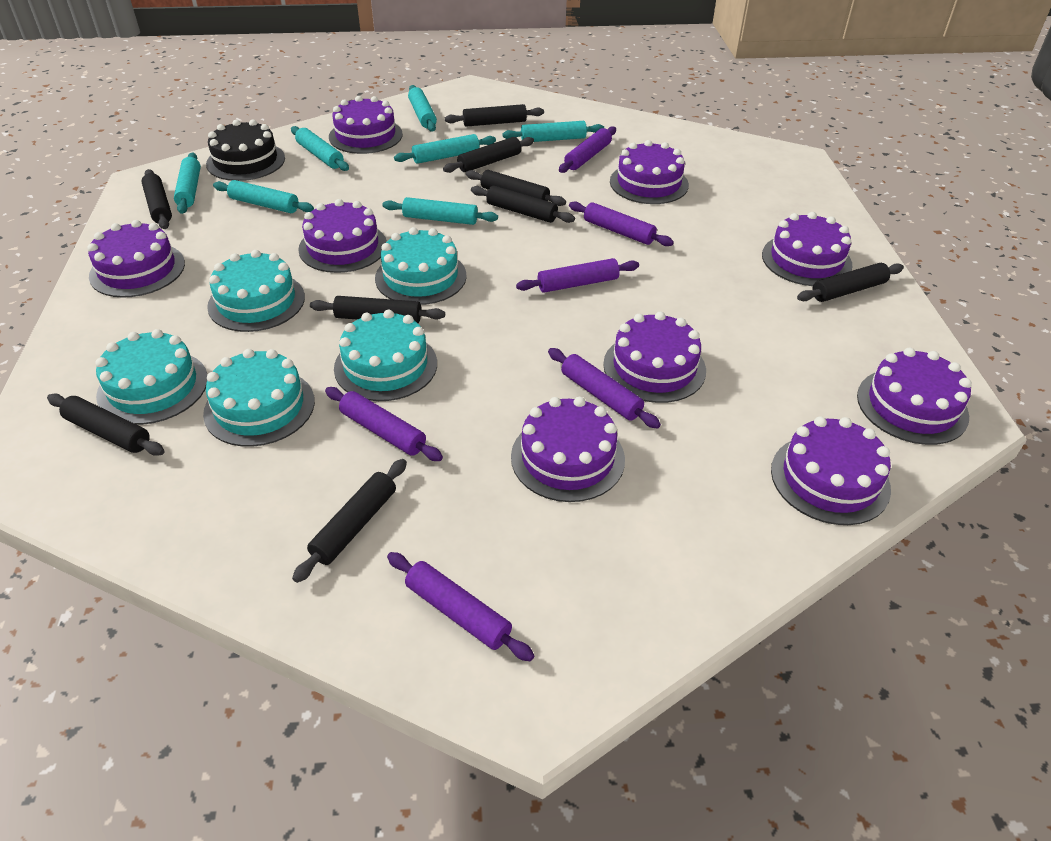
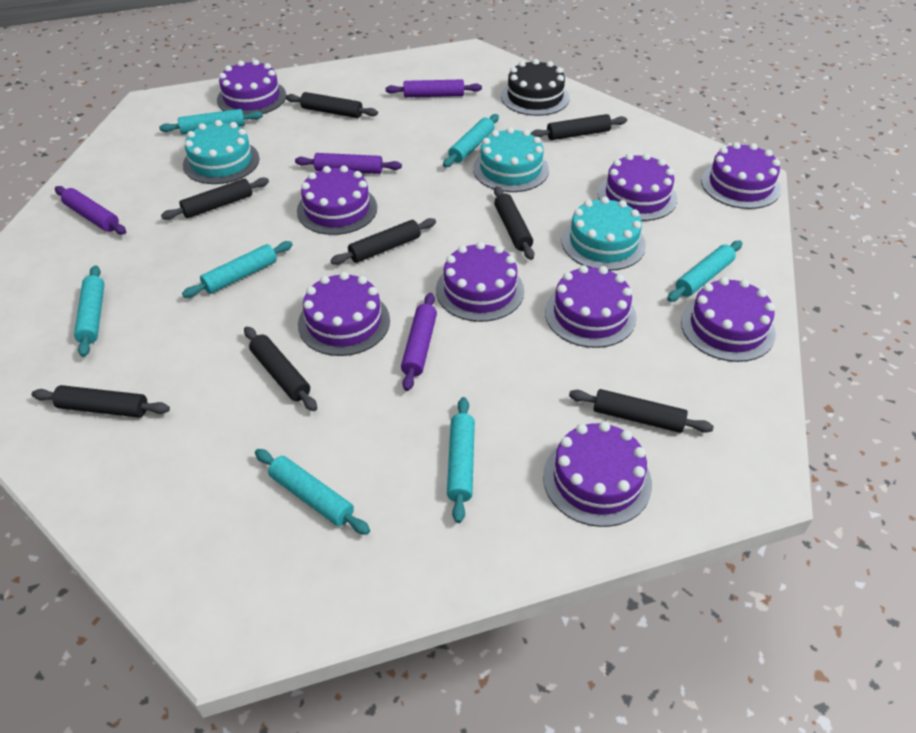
black rolling pin: 9 -> 8
purple rolling pin: 6 -> 4
turquoise cake: 5 -> 3

